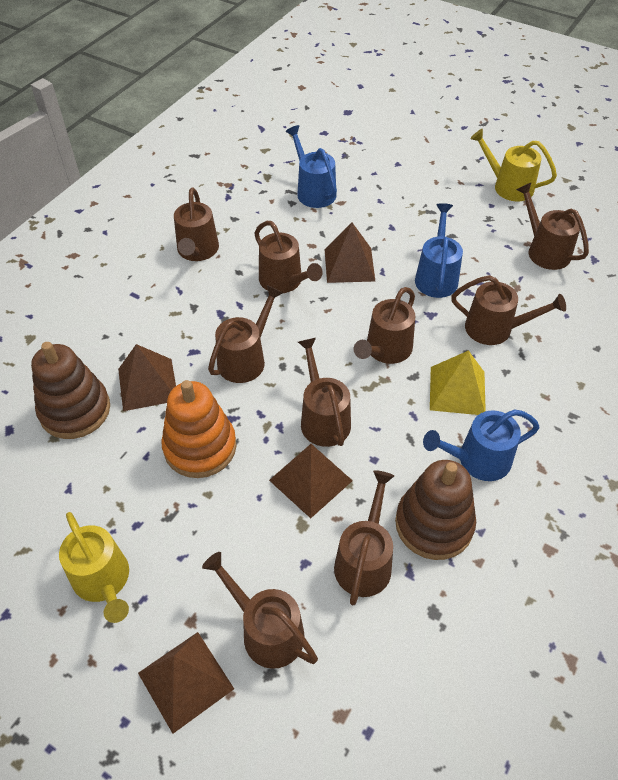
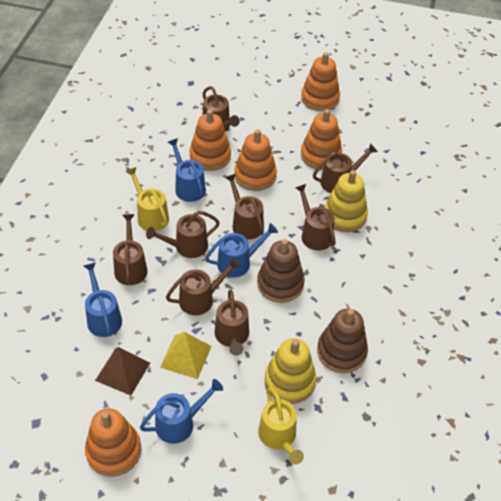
blue watering can: 3 -> 4
brown pyramid: 4 -> 1
brown watering can: 9 -> 8
orange stacking toy: 1 -> 5
yellow stacking toy: 0 -> 2

